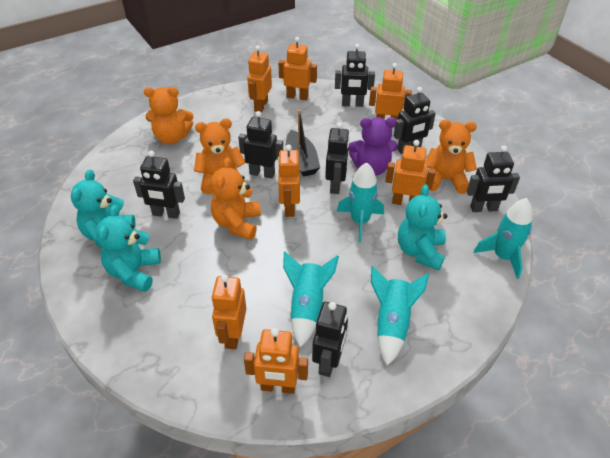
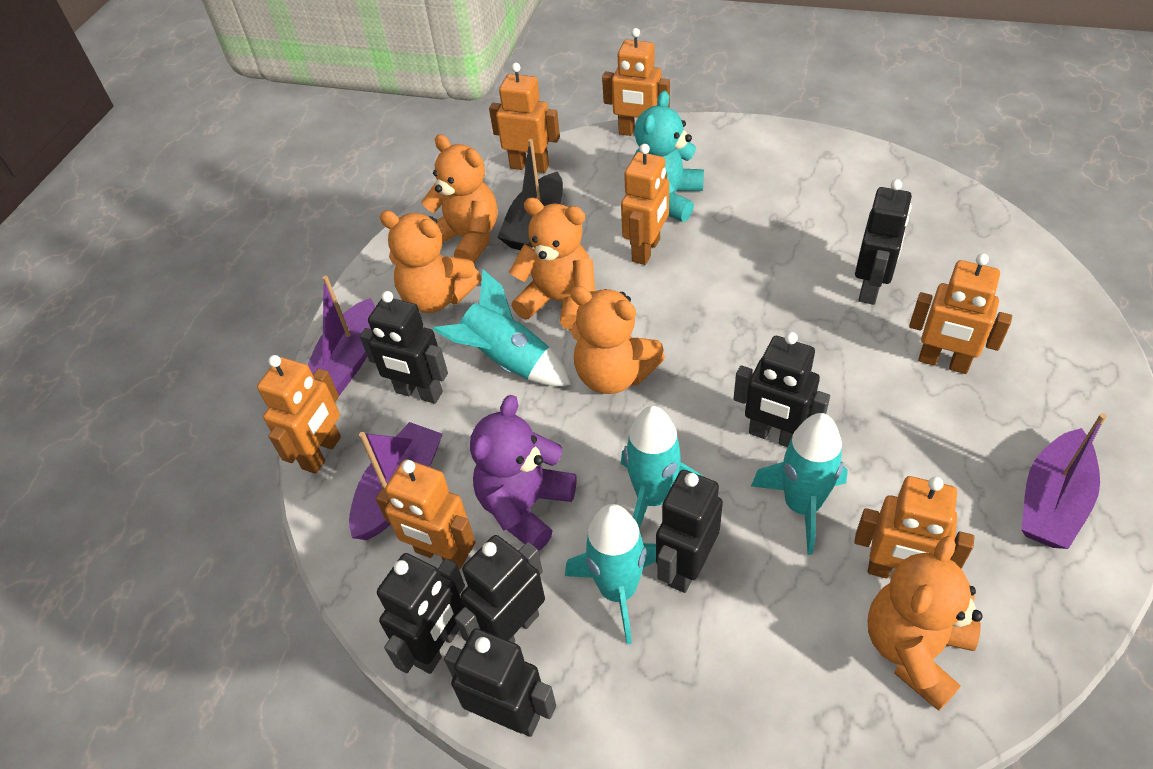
orange teddy bear: 4 -> 5
purple boat: 0 -> 3
turquoise teddy bear: 3 -> 1

